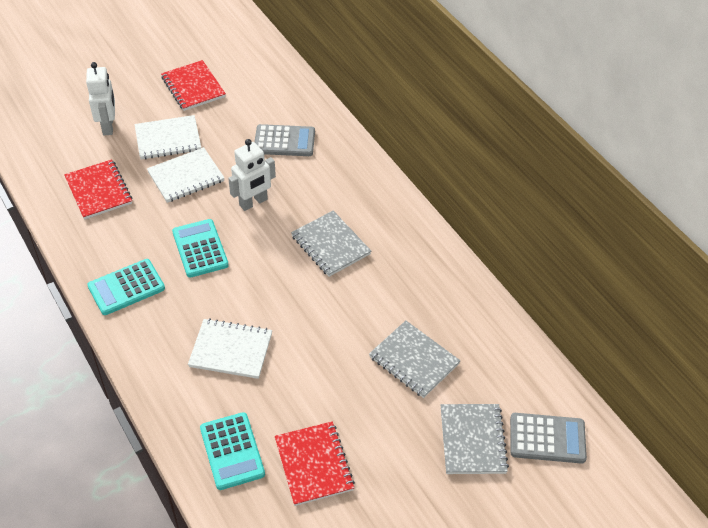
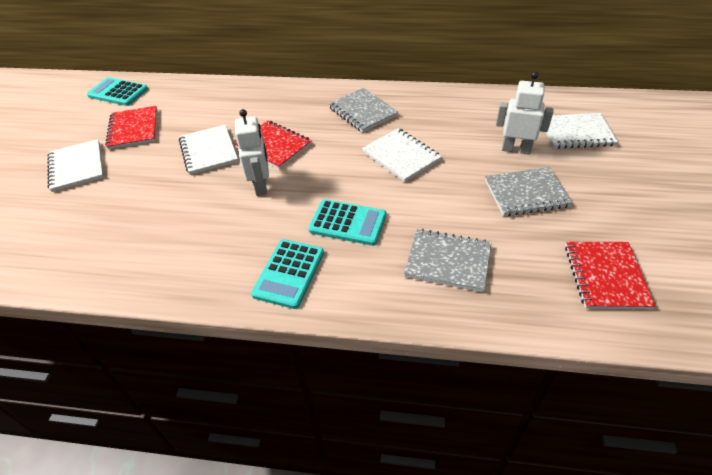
grey calculator: 2 -> 0
white notebook: 3 -> 4

